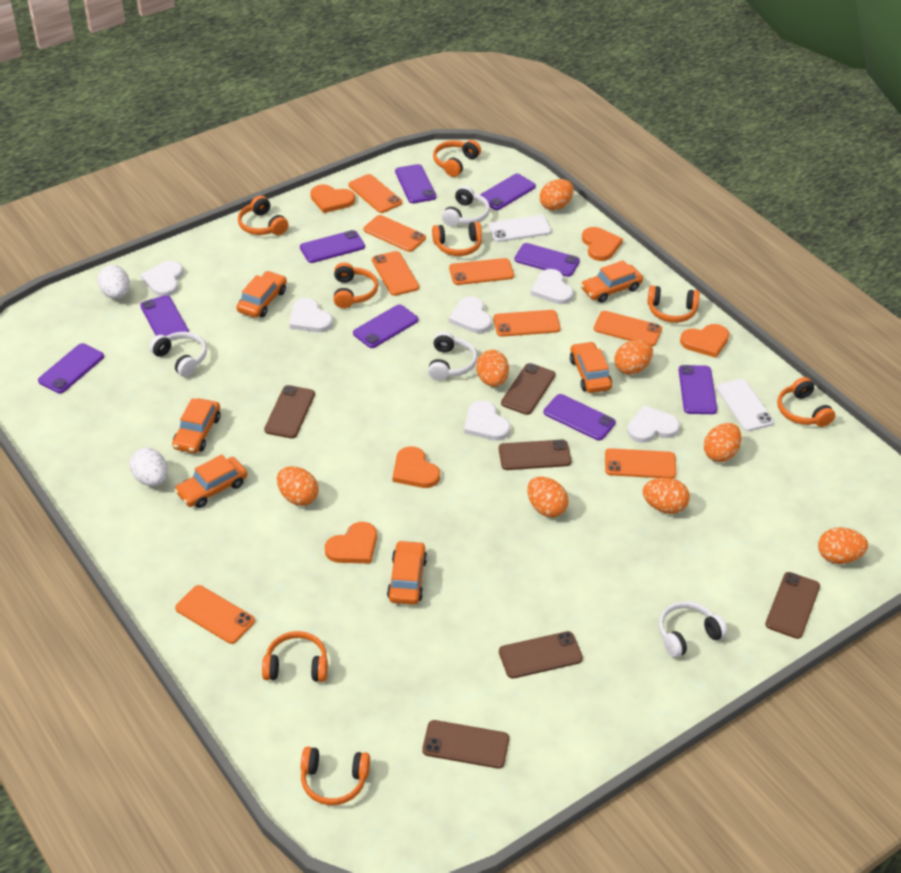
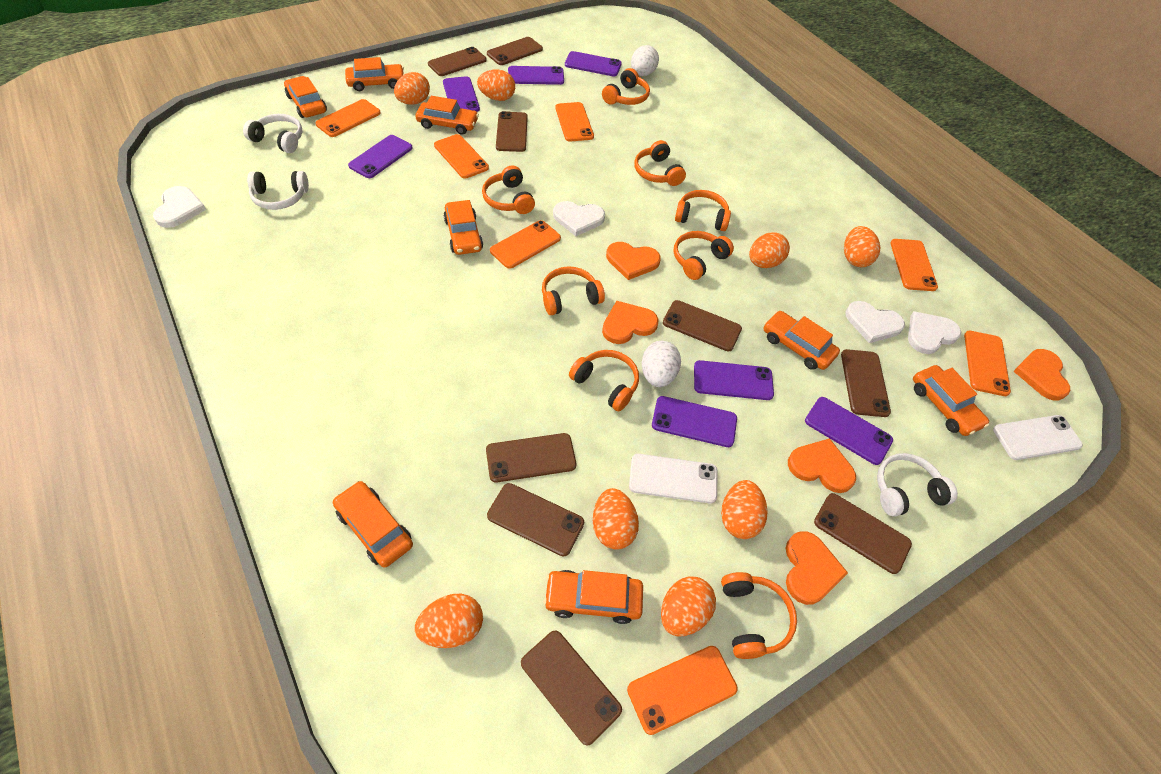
brown phone: 6 -> 9
orange car: 6 -> 8
orange phone: 8 -> 7
purple phone: 9 -> 7
white headphones: 4 -> 3
white heart: 6 -> 4

